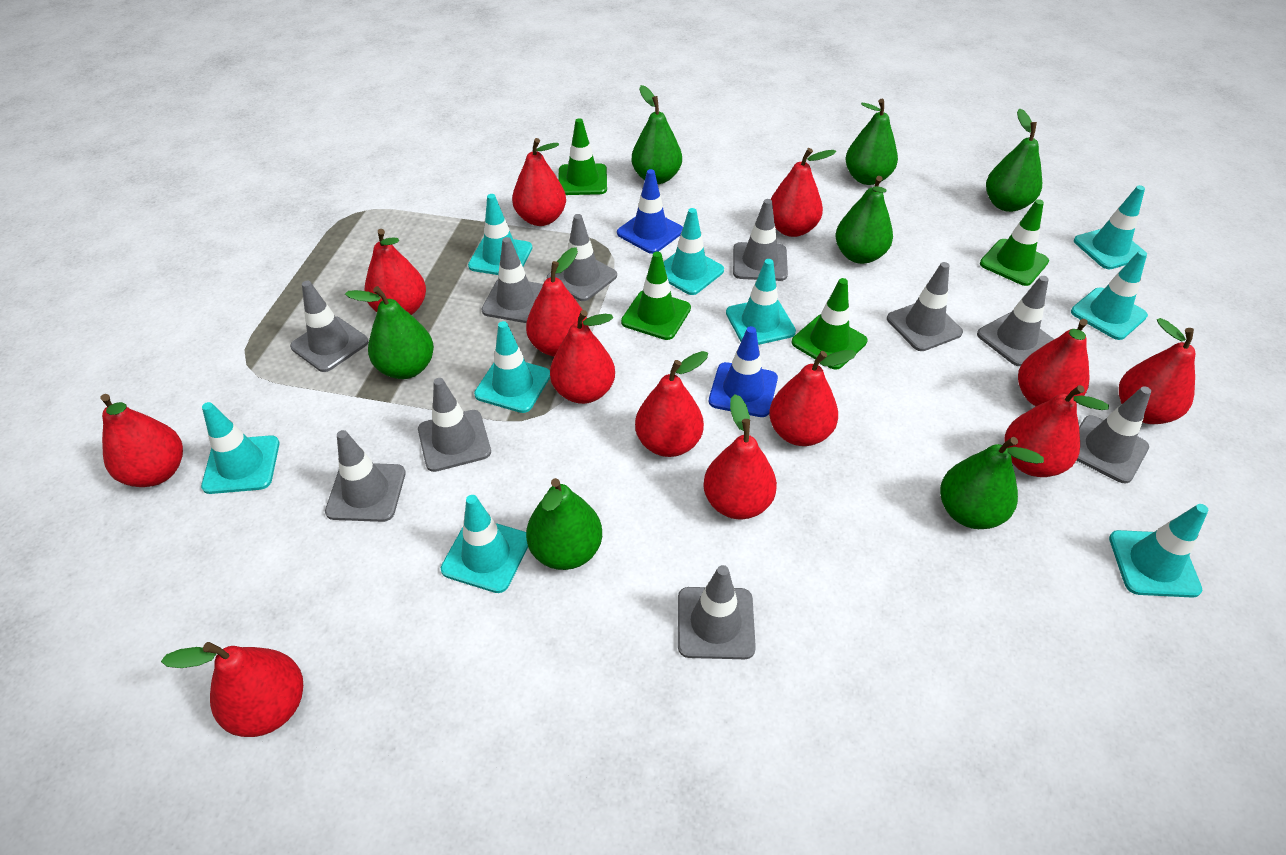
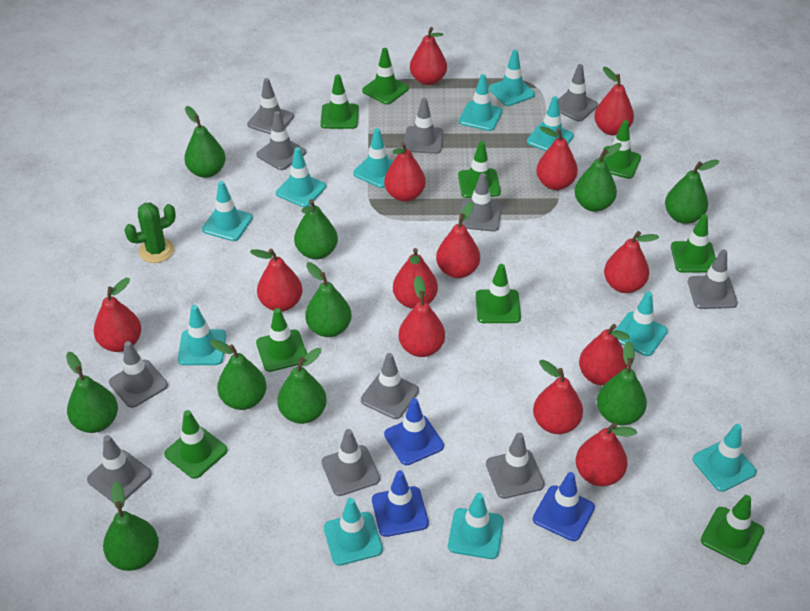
blue traffic cone: 2 -> 3
green cactus: 0 -> 1
green pear: 7 -> 10
green traffic cone: 4 -> 9
grey traffic cone: 10 -> 11
turquoise traffic cone: 9 -> 11

